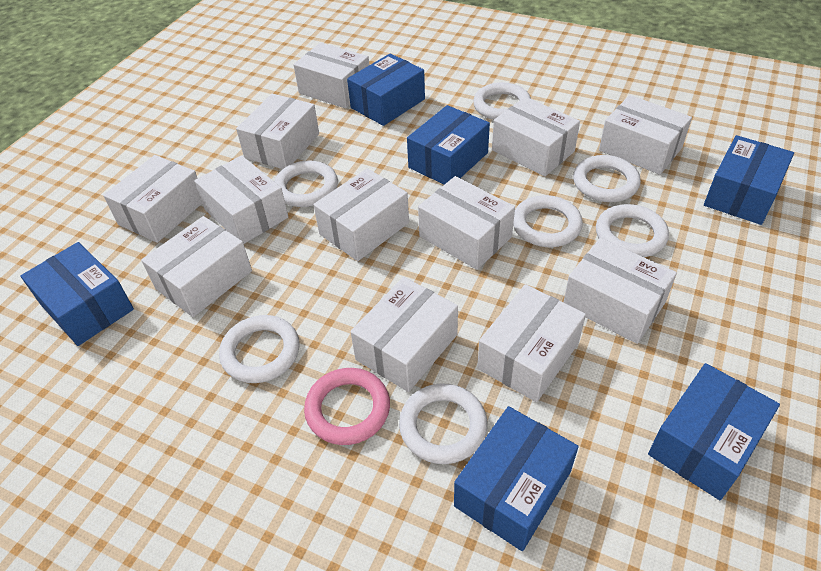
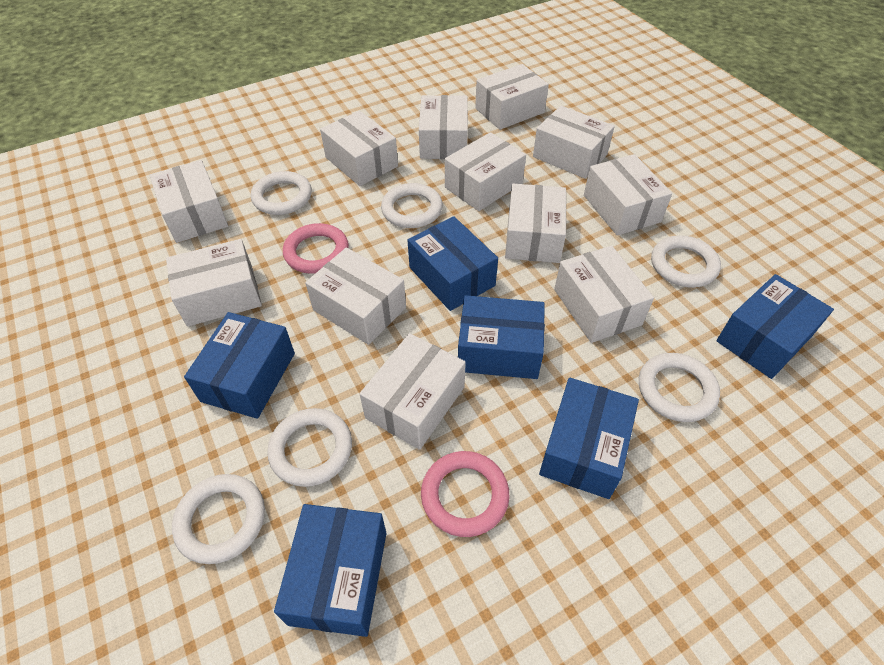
pink ring: 1 -> 2
white ring: 7 -> 6

